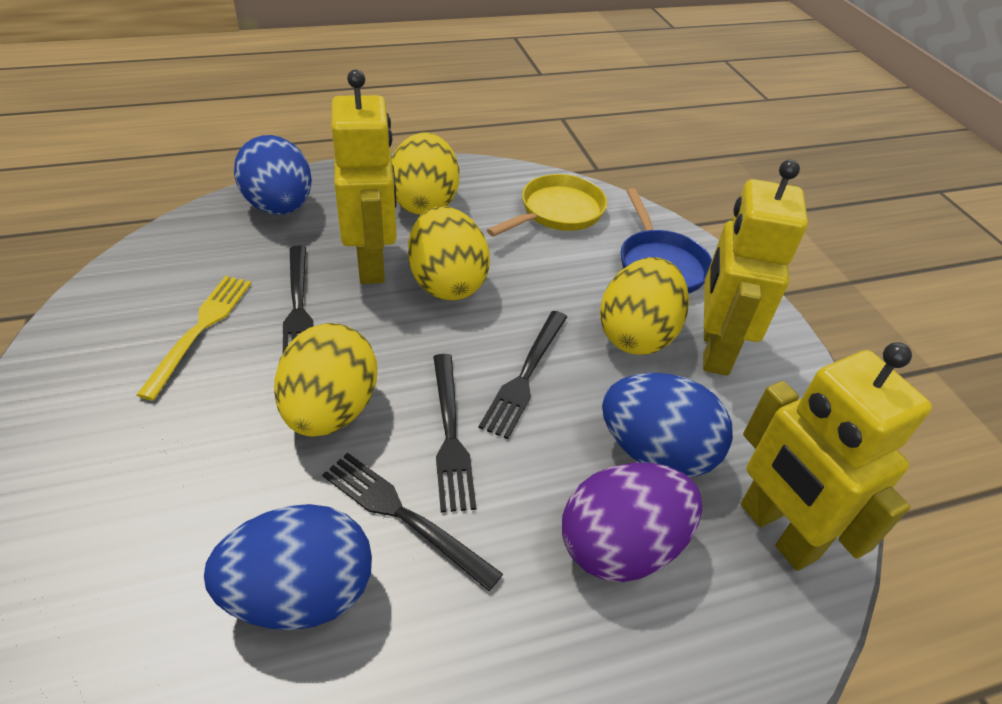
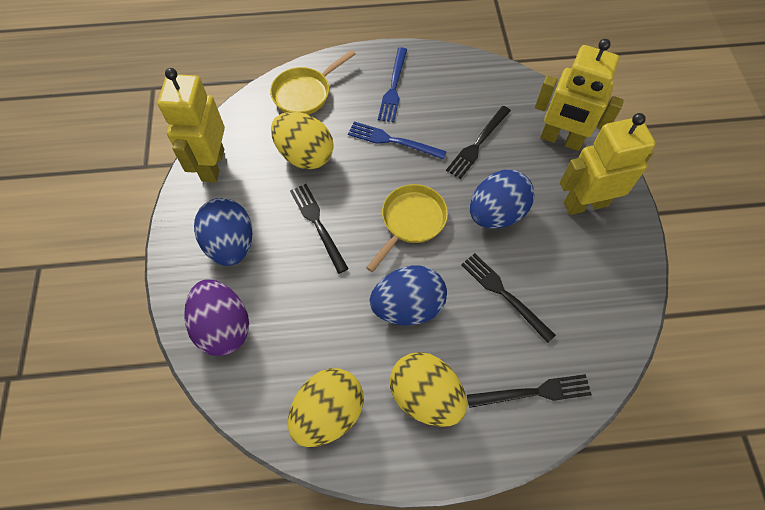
blue fork: 0 -> 2
blue pan: 1 -> 0
yellow egg: 4 -> 3
yellow fork: 1 -> 0
yellow pan: 1 -> 2

